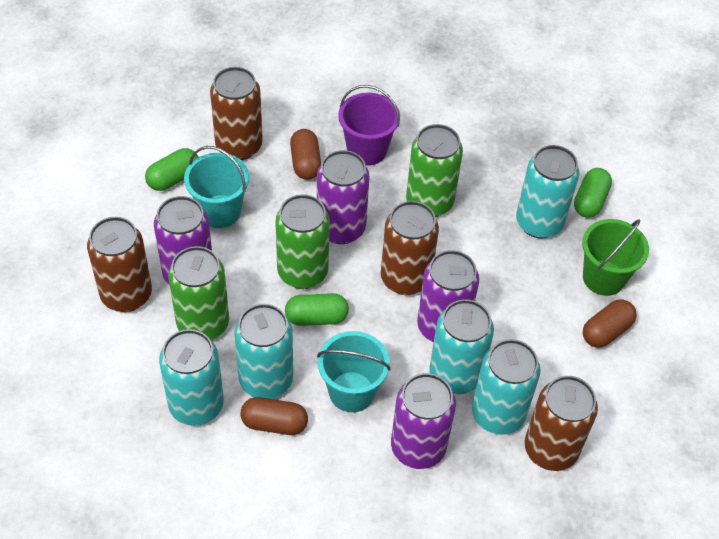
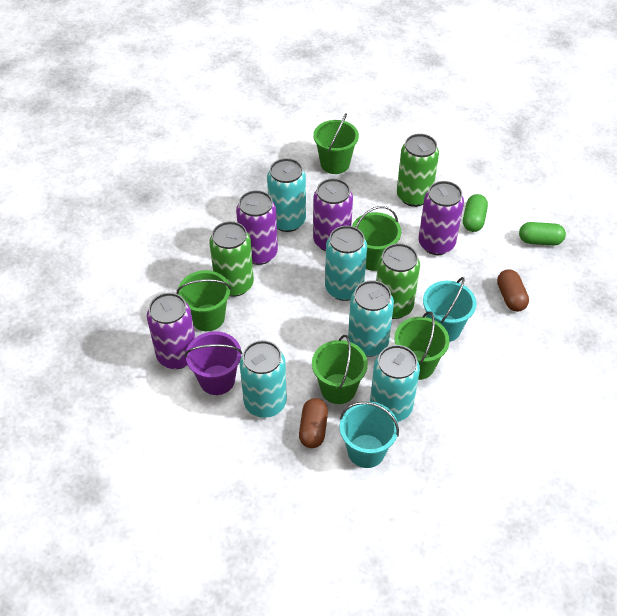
brown can: 4 -> 0
brown capsule: 3 -> 2
green bucket: 1 -> 5
green capsule: 3 -> 2

